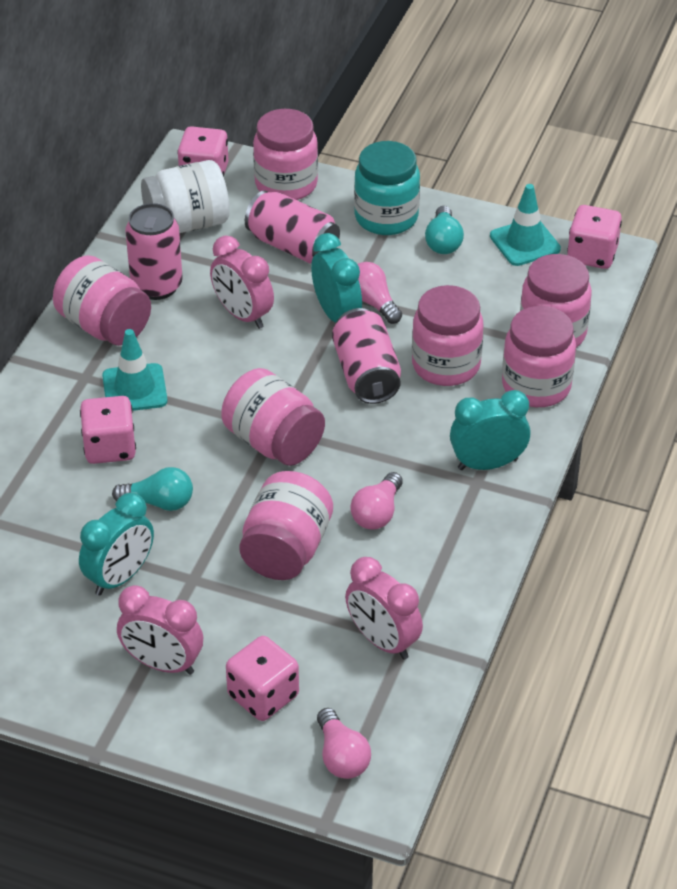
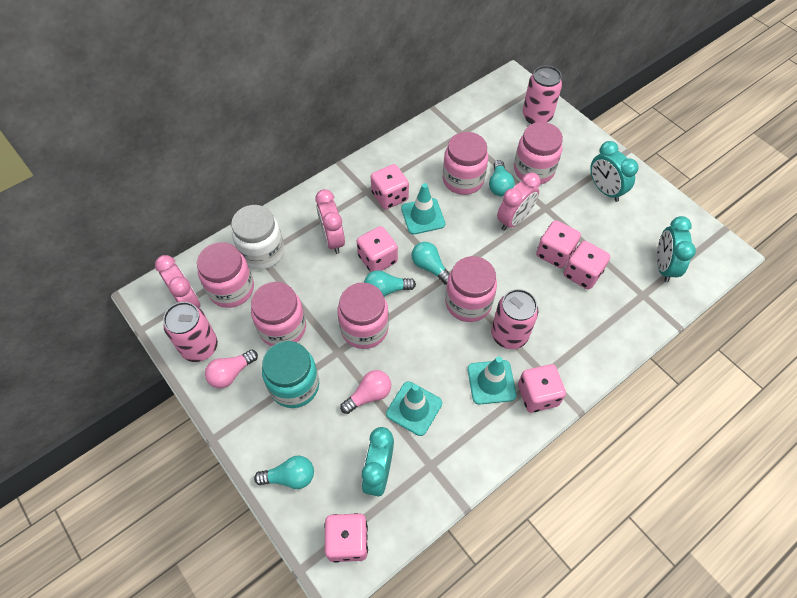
pink dice: 4 -> 6
pink jar: 7 -> 6
pink light bulb: 3 -> 2
turquoise light bulb: 2 -> 4
turquoise traffic cone: 2 -> 3

